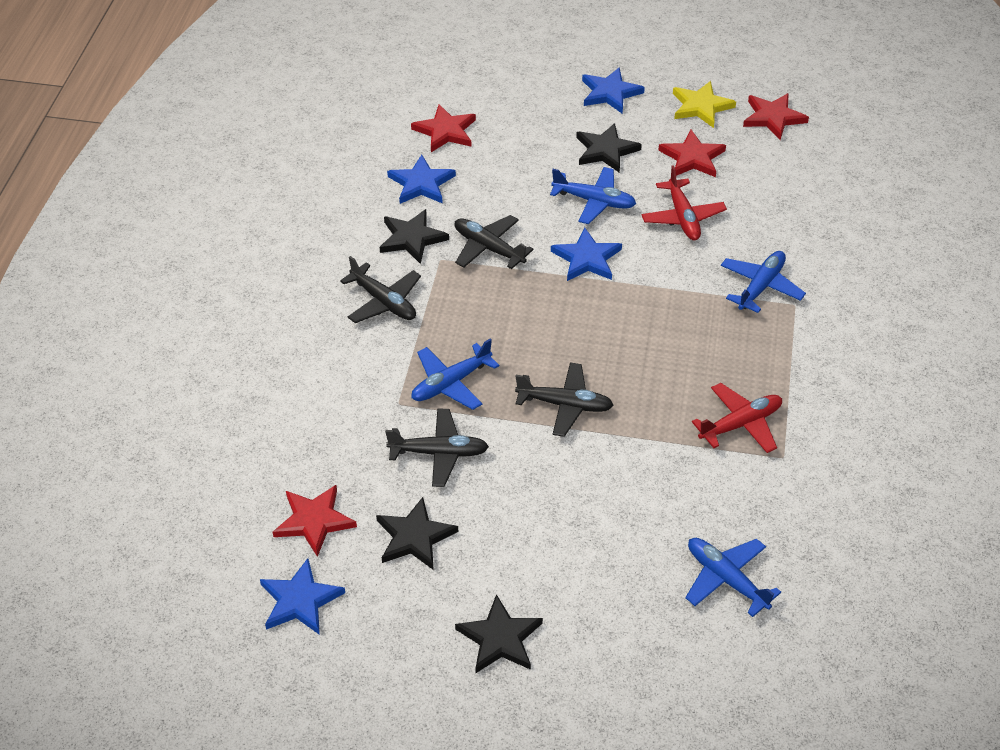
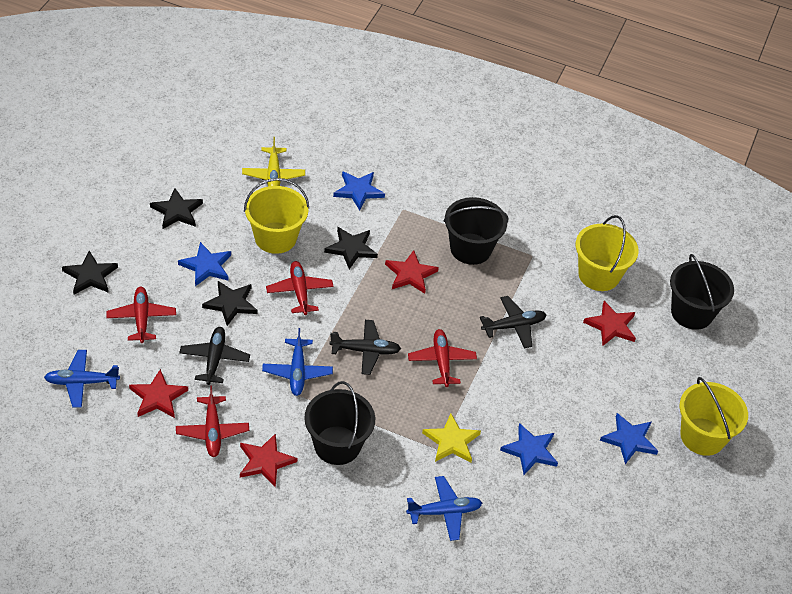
black bucket: 0 -> 3
black plane: 4 -> 3
blue plane: 4 -> 3
red plane: 2 -> 4
yellow bucket: 0 -> 3
yellow plane: 0 -> 1

